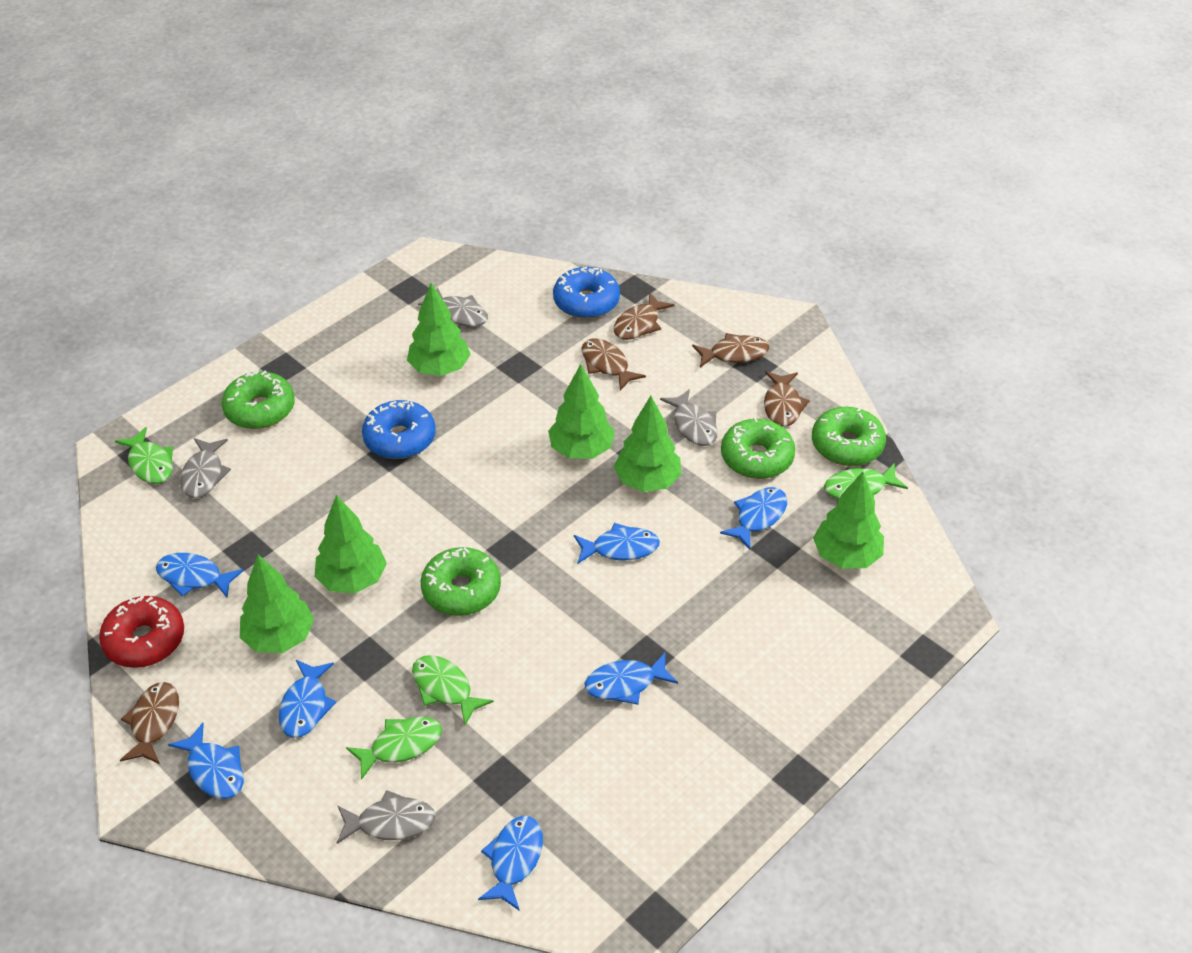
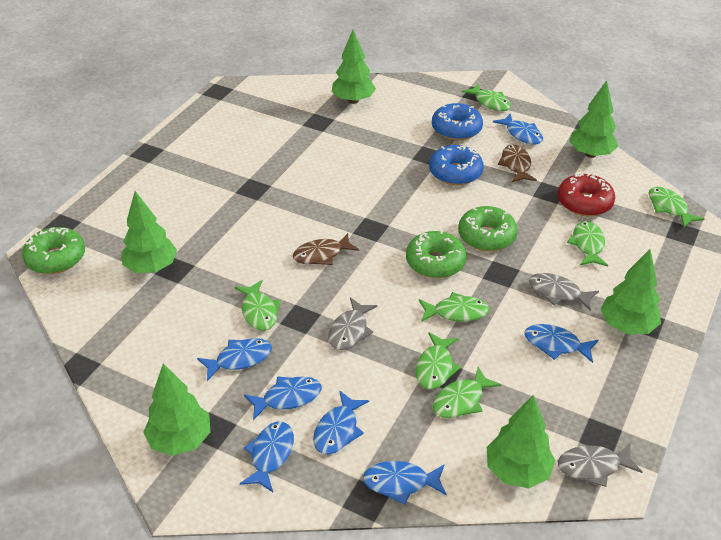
brown fish: 5 -> 2
green donut: 4 -> 3
green fish: 4 -> 7
grey fish: 4 -> 3

